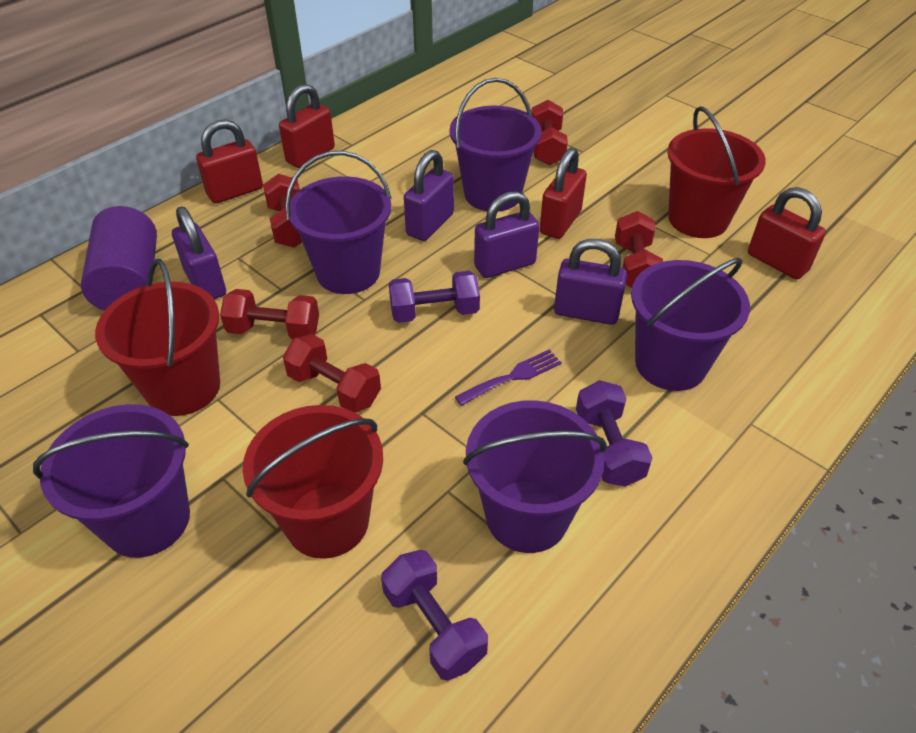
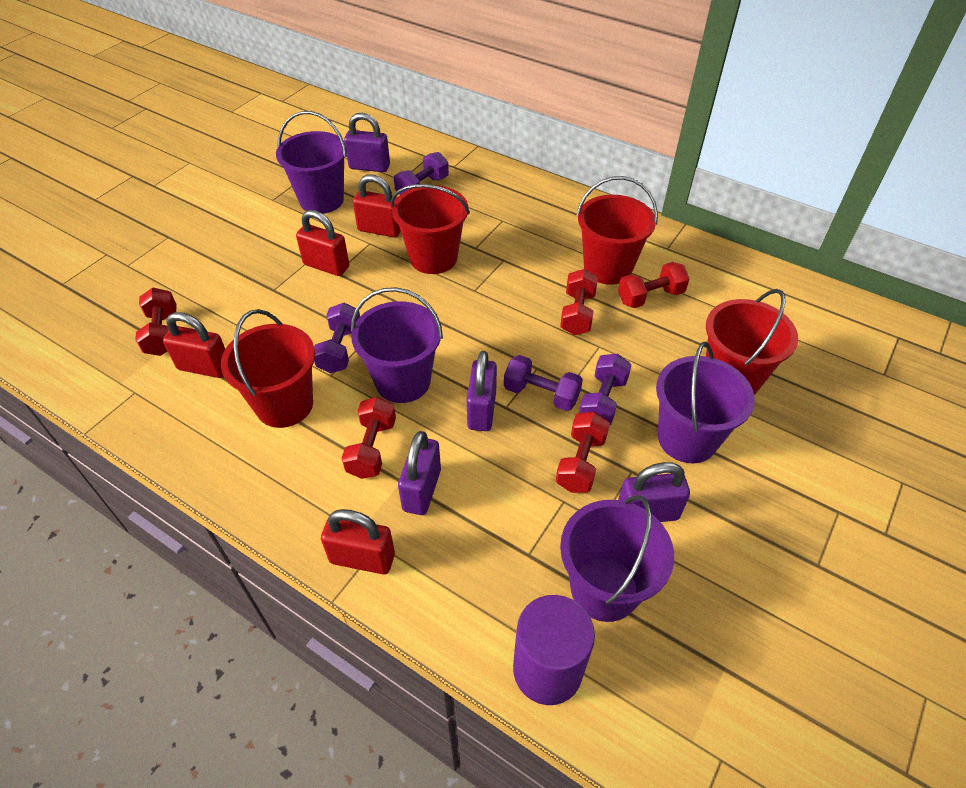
purple bucket: 5 -> 4
purple dumbbell: 3 -> 4
purple fork: 1 -> 0
red bucket: 3 -> 4

